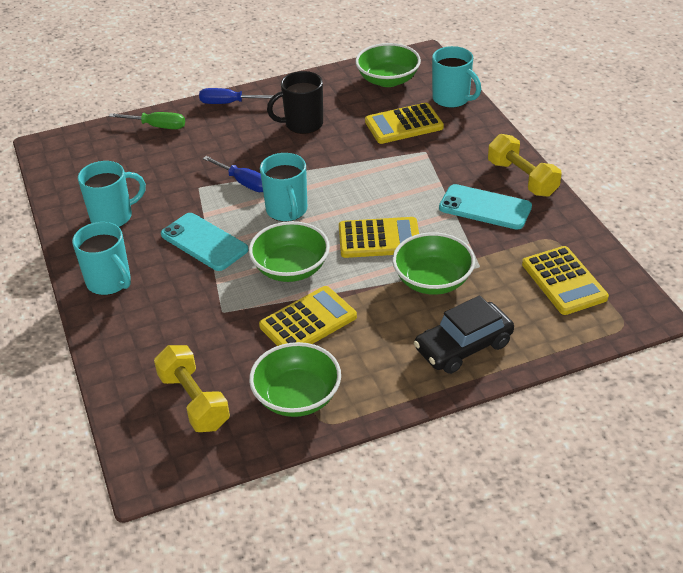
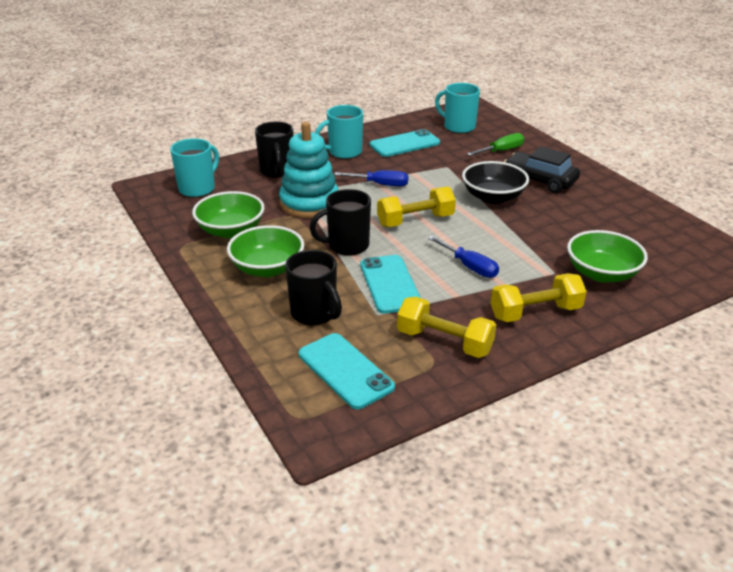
black bowl: 0 -> 1
black mug: 1 -> 3
green bowl: 4 -> 3
turquoise mug: 4 -> 3
turquoise phone: 2 -> 3
turquoise stacking toy: 0 -> 1
yellow calculator: 4 -> 0
yellow dumbbell: 2 -> 3

